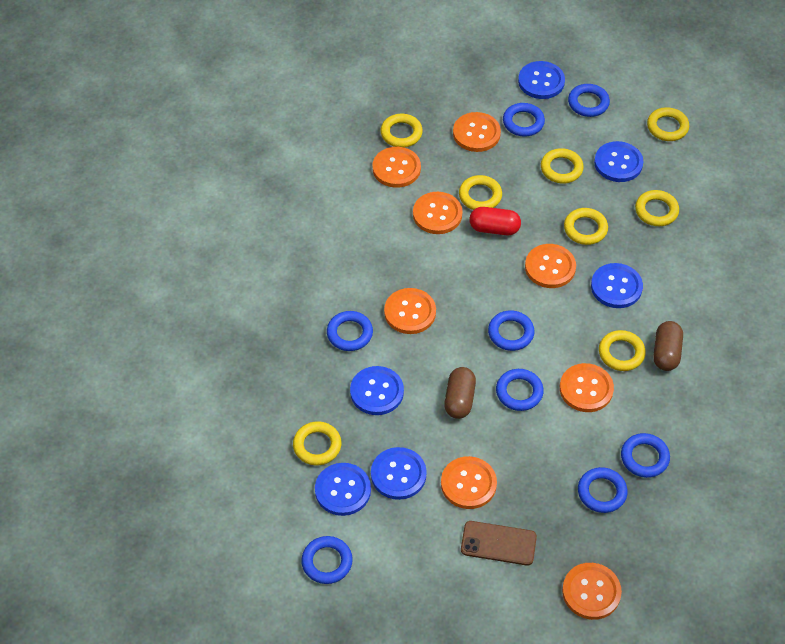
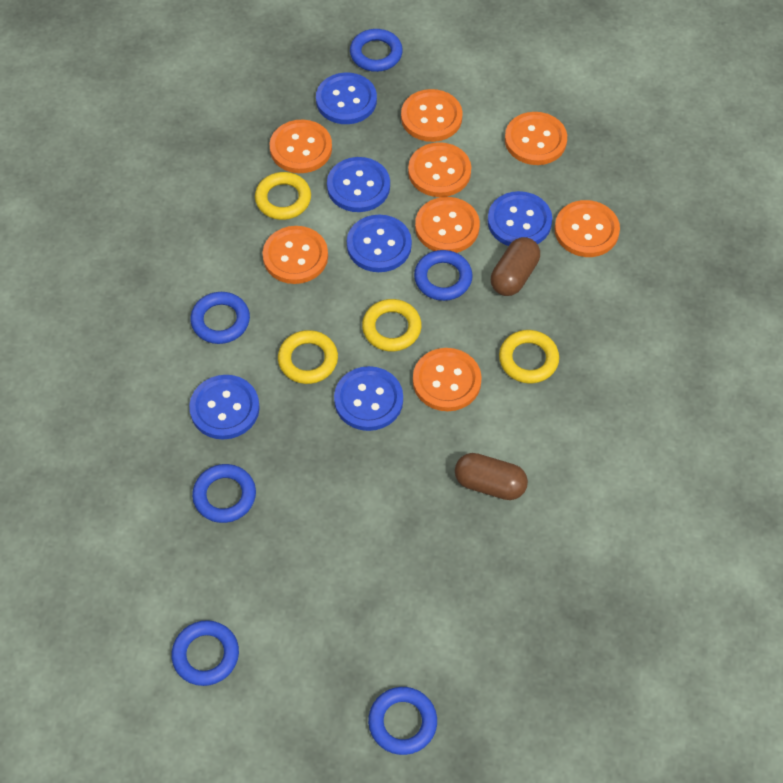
blue ring: 8 -> 6
brown phone: 1 -> 0
red capsule: 1 -> 0
yellow ring: 8 -> 4

